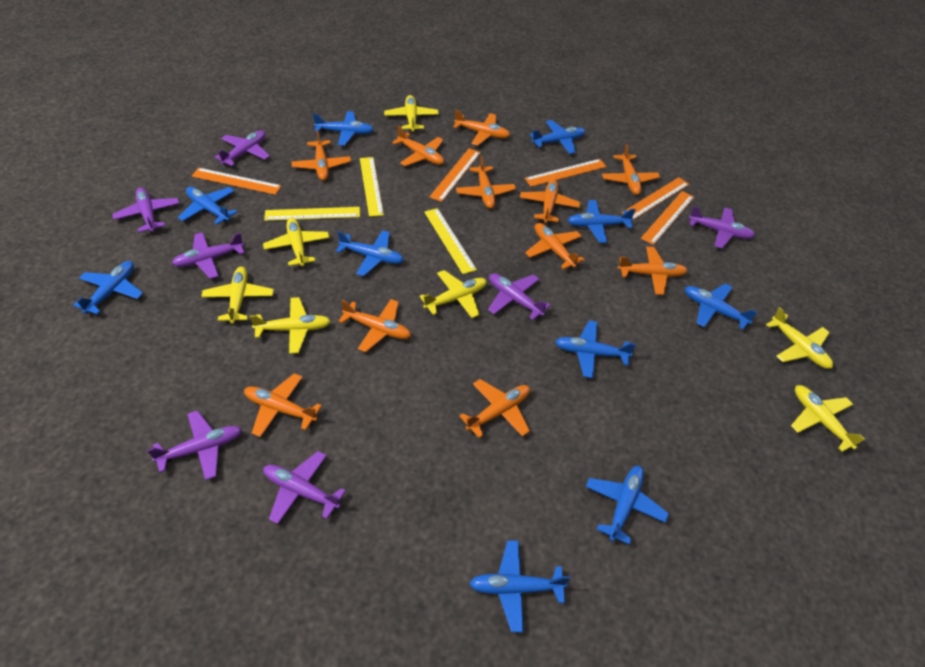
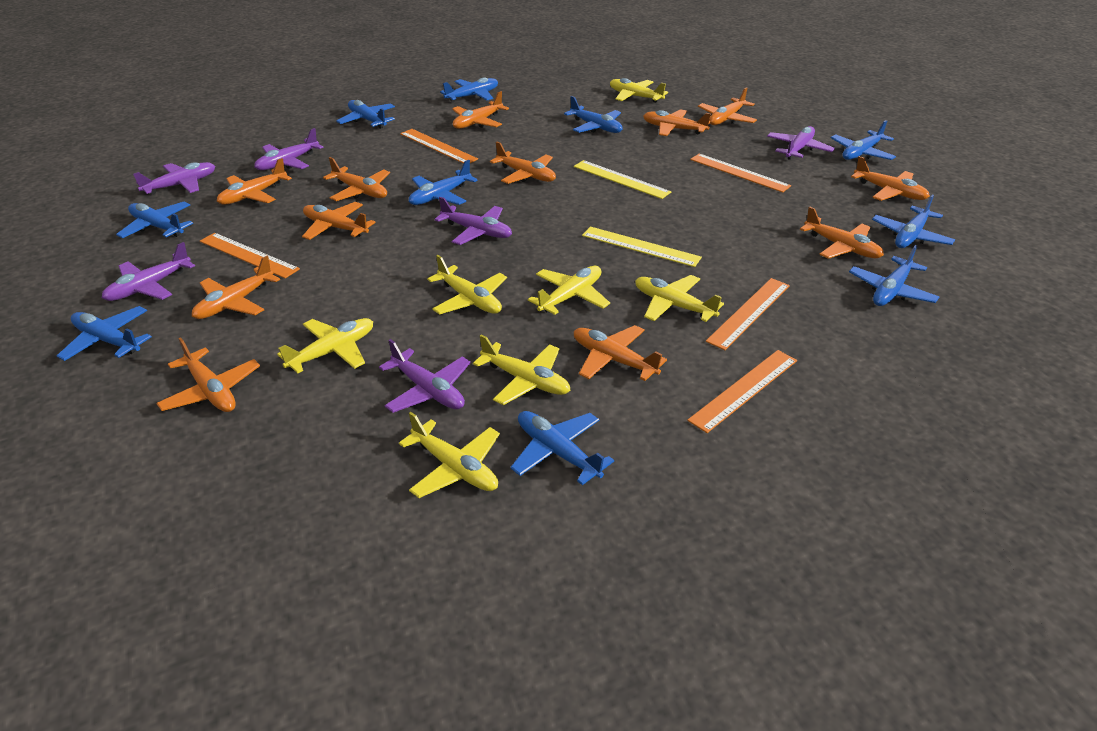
orange plane: 11 -> 12
purple plane: 7 -> 6
yellow ruler: 3 -> 2

